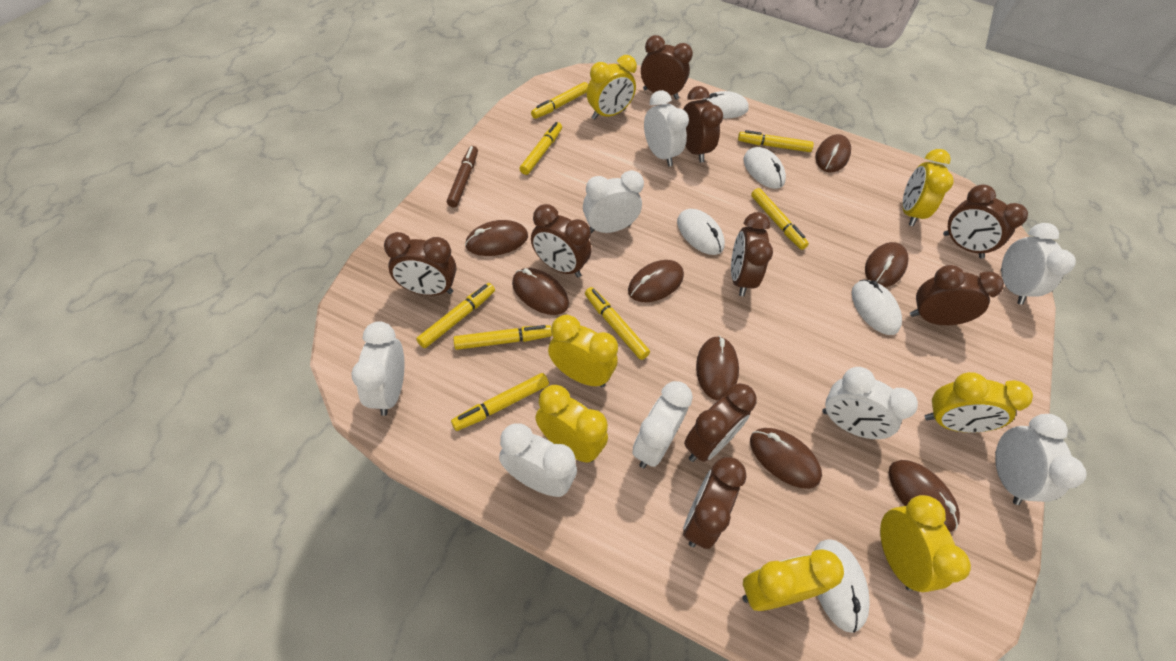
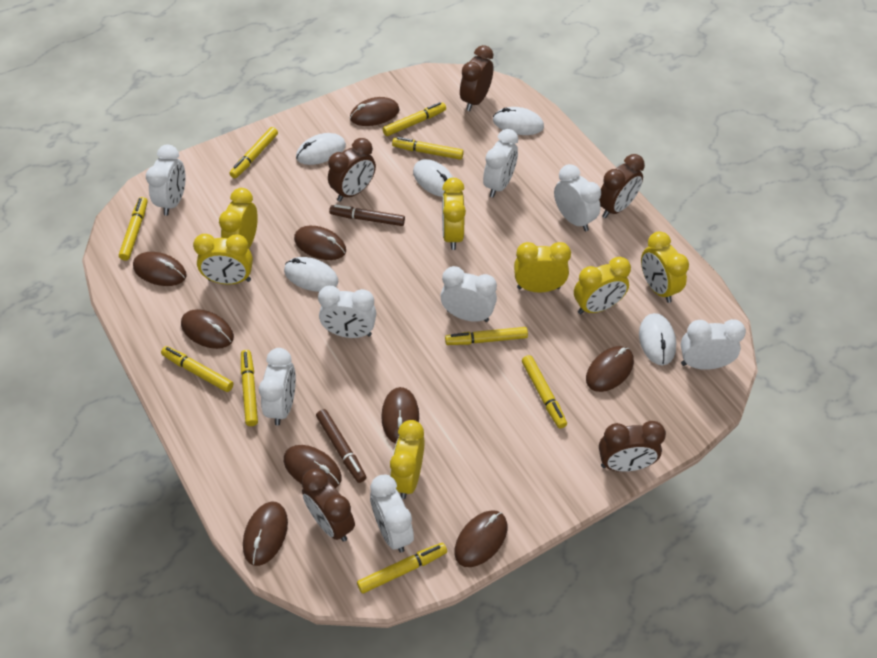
brown clock: 9 -> 5
brown marker: 1 -> 2
brown mouse: 8 -> 9
yellow marker: 8 -> 9

